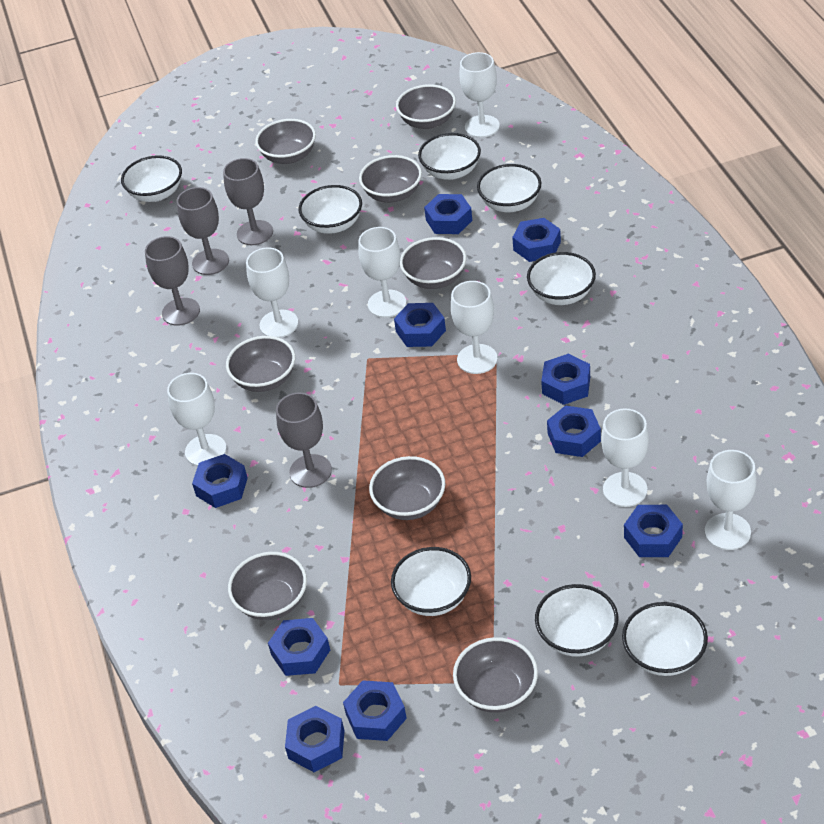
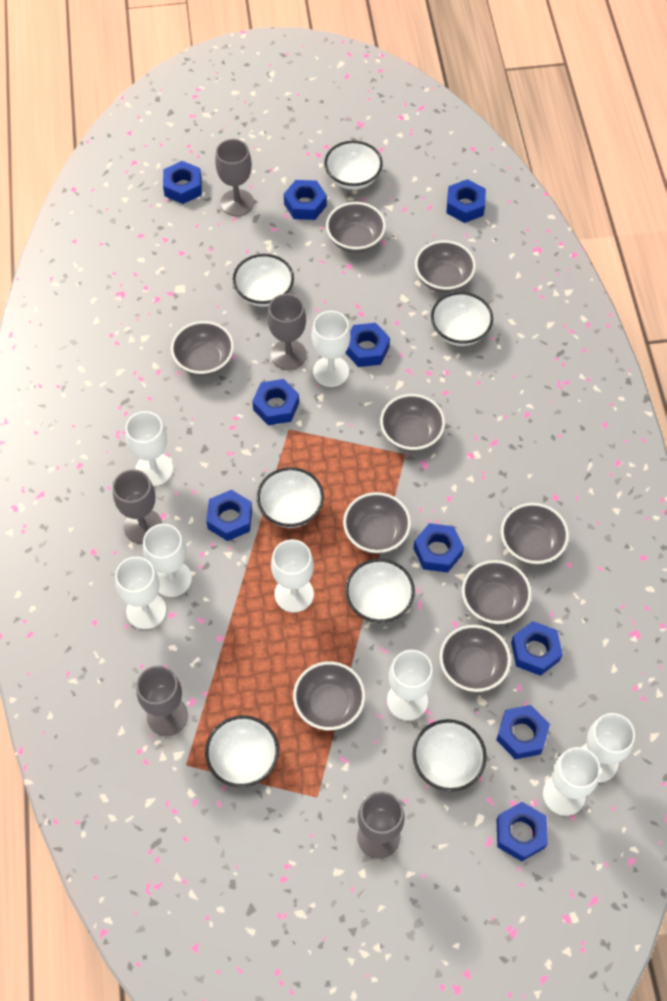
grey bowl: 8 -> 9
grey goblet: 4 -> 5
white bowl: 8 -> 7
white goblet: 7 -> 8

